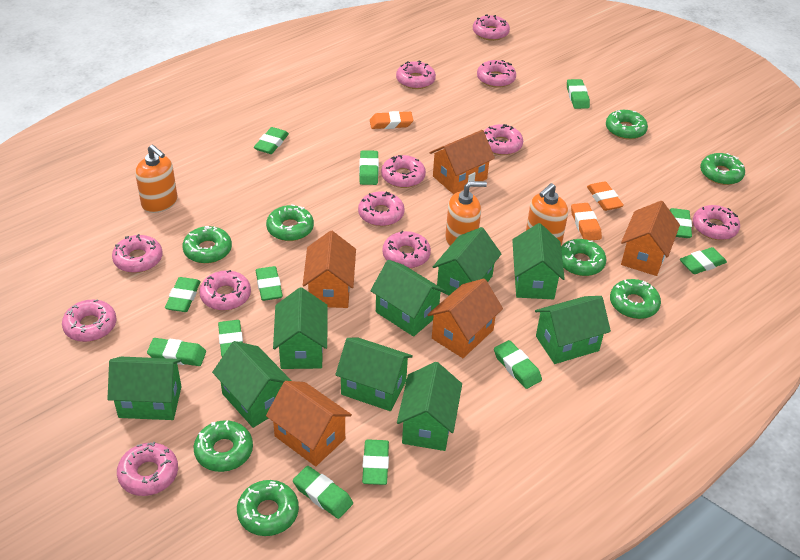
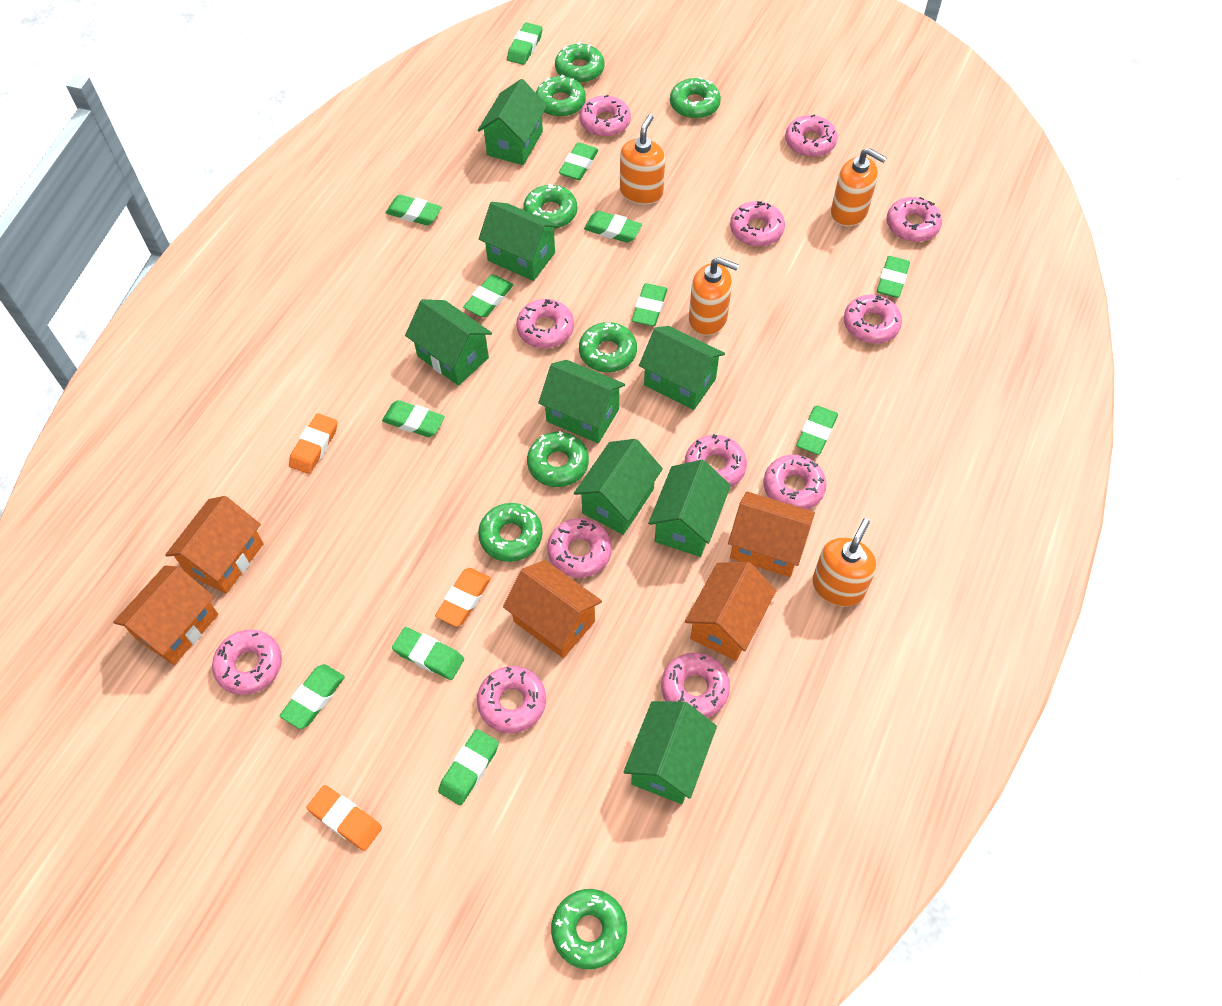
green house: 9 -> 8
orange soap dispenser: 3 -> 4

